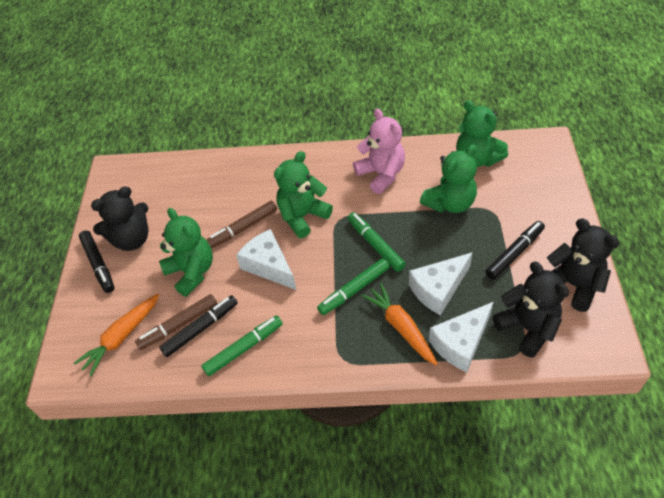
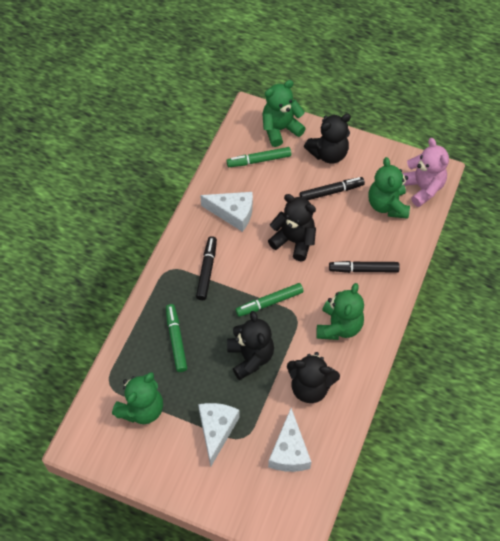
black teddy bear: 3 -> 4
brown marker: 2 -> 0
orange carrot: 2 -> 0

